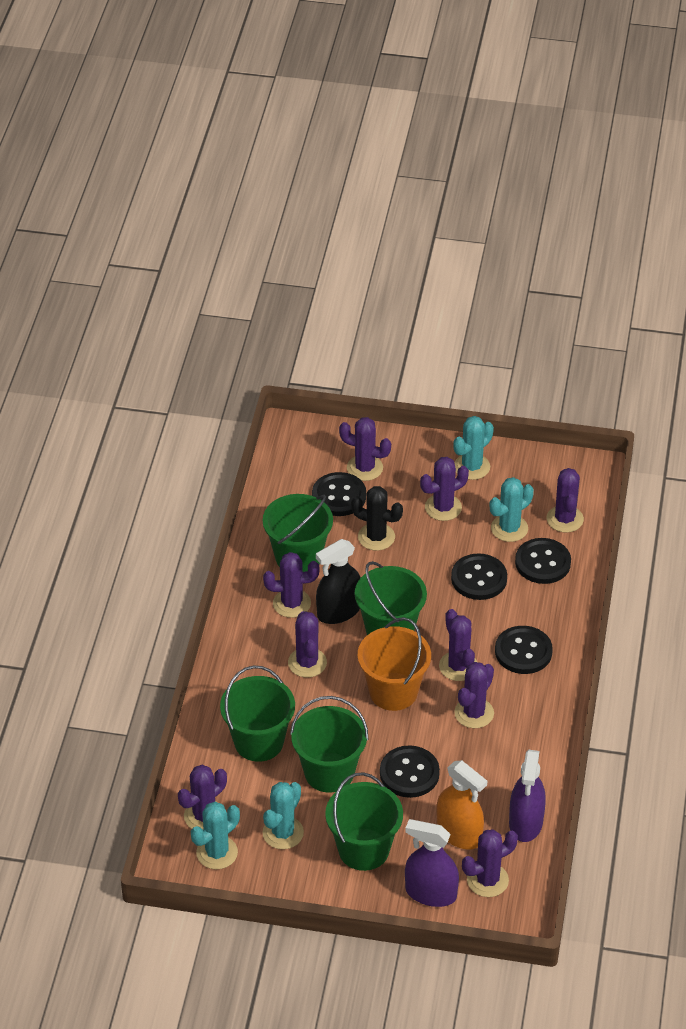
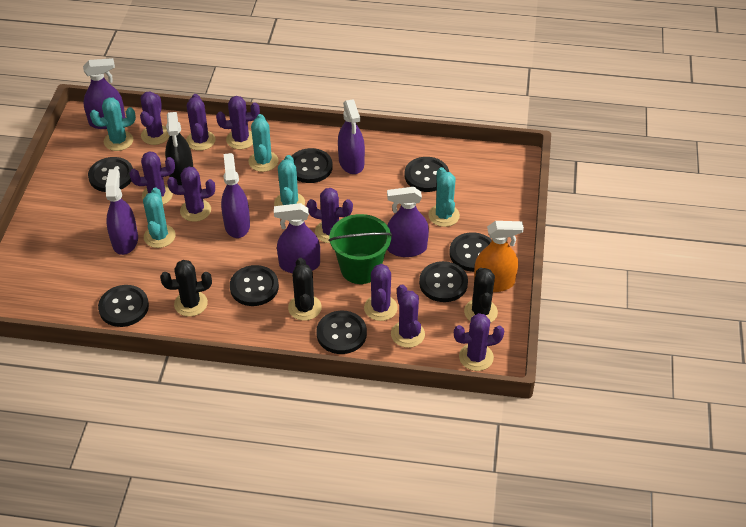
black button: 5 -> 8
black cactus: 1 -> 3
green bucket: 5 -> 1
orange bucket: 1 -> 0
purple spray bottle: 2 -> 6
turquoise cactus: 4 -> 5

